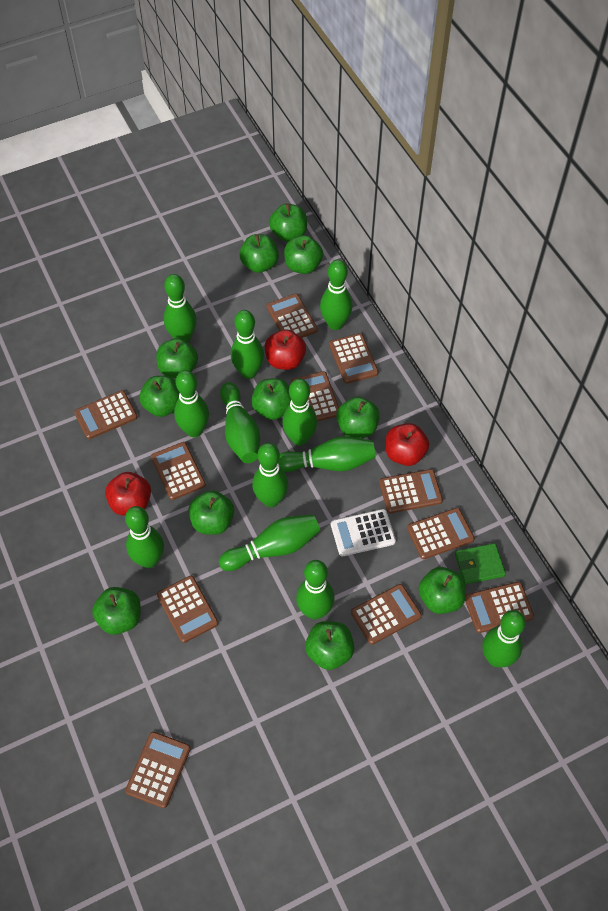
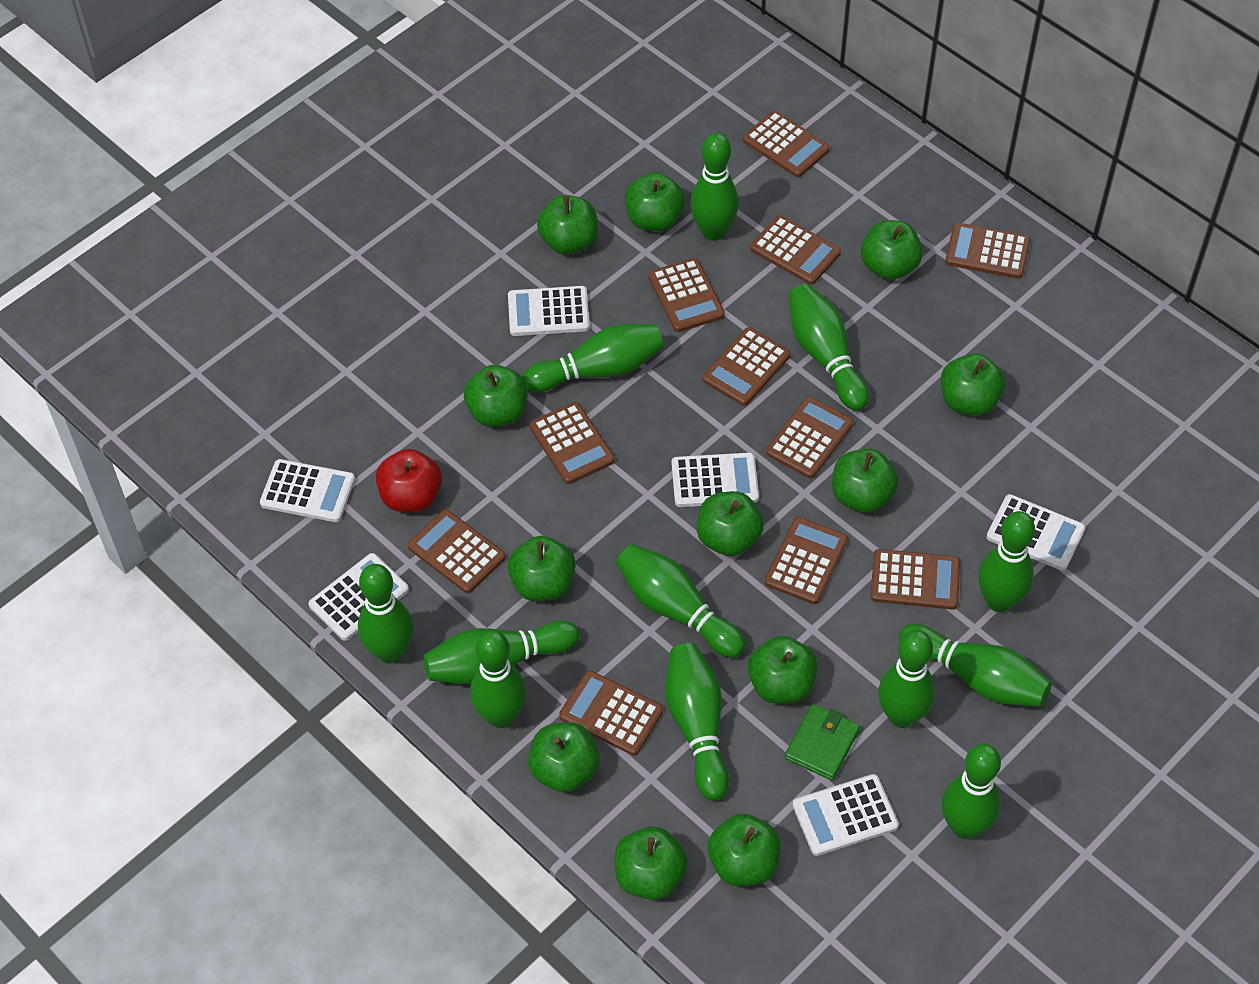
green apple: 11 -> 12
red apple: 3 -> 1
white calculator: 1 -> 6

